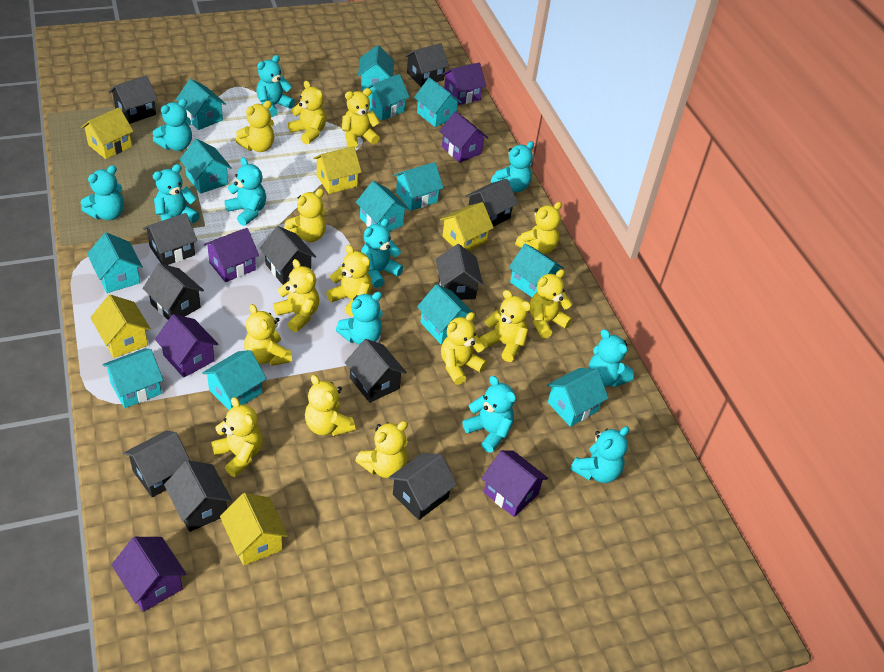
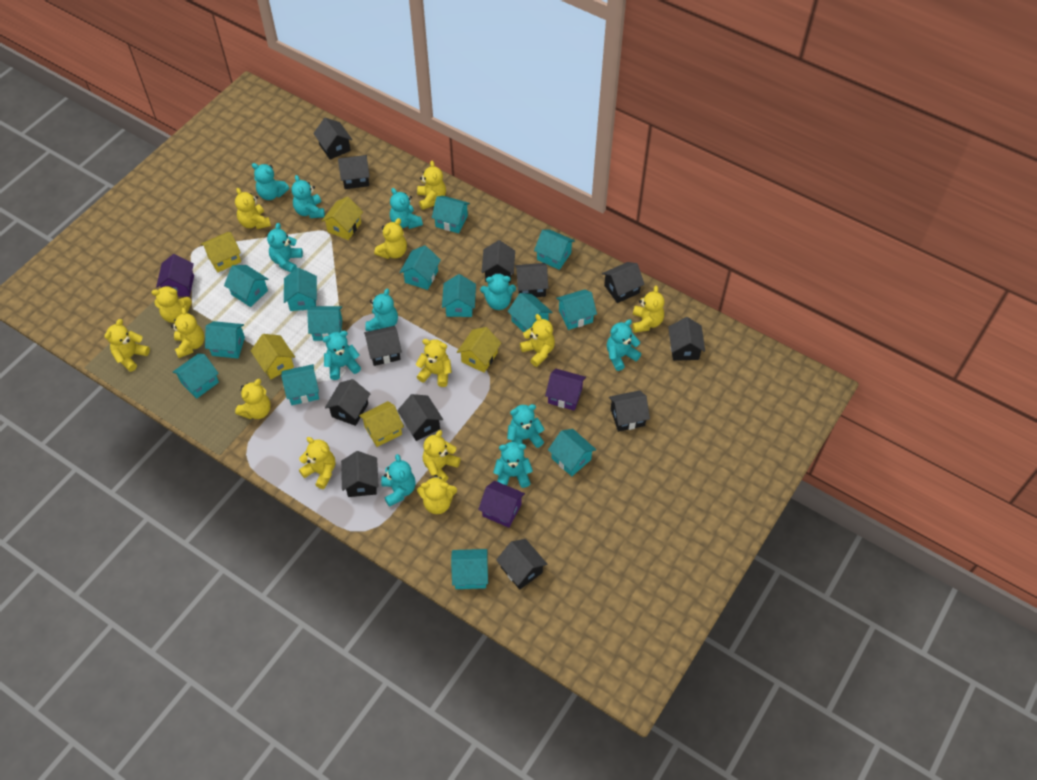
black house: 11 -> 12
purple house: 6 -> 3
turquoise house: 13 -> 14
yellow teddy bear: 14 -> 13

